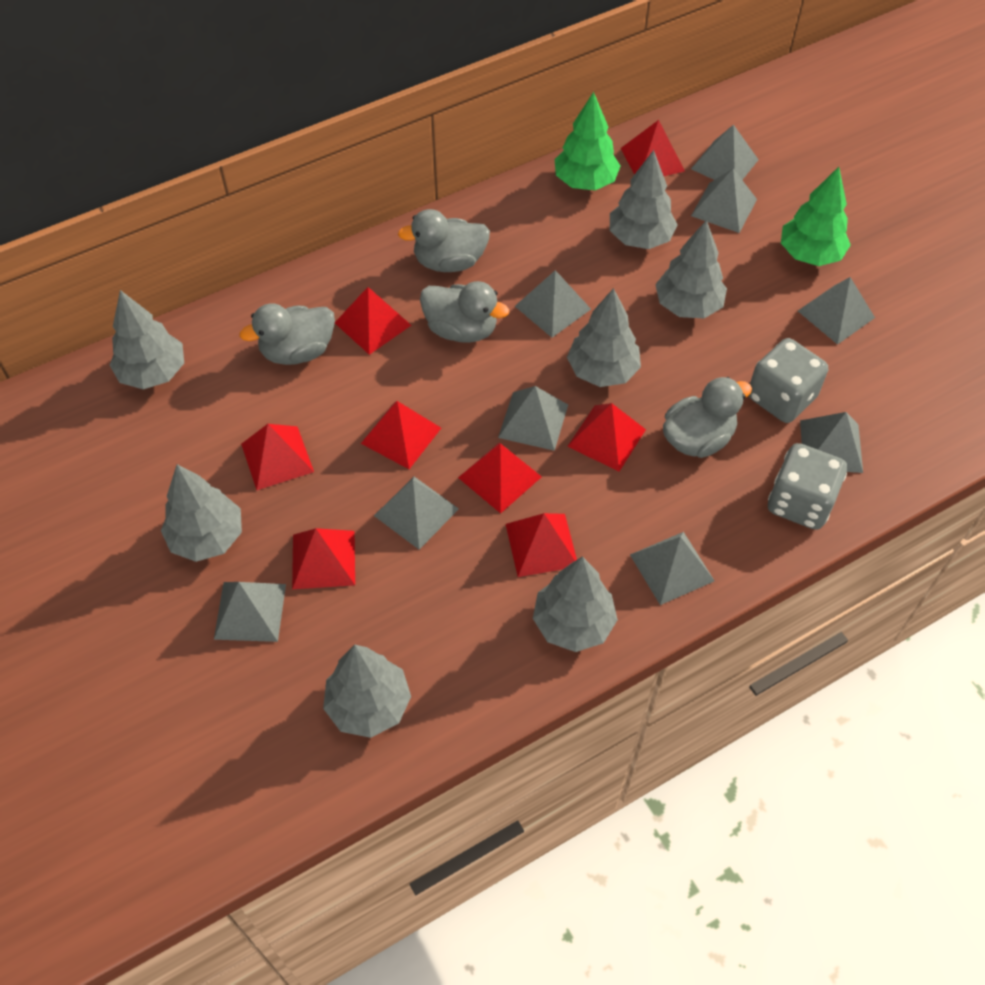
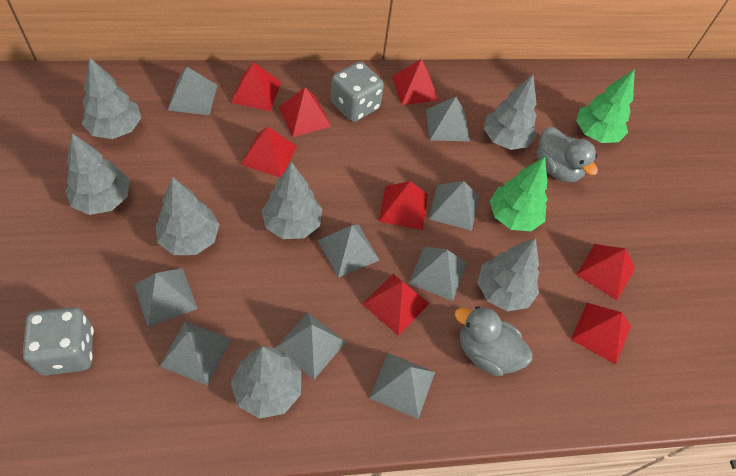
grey duck: 4 -> 2

